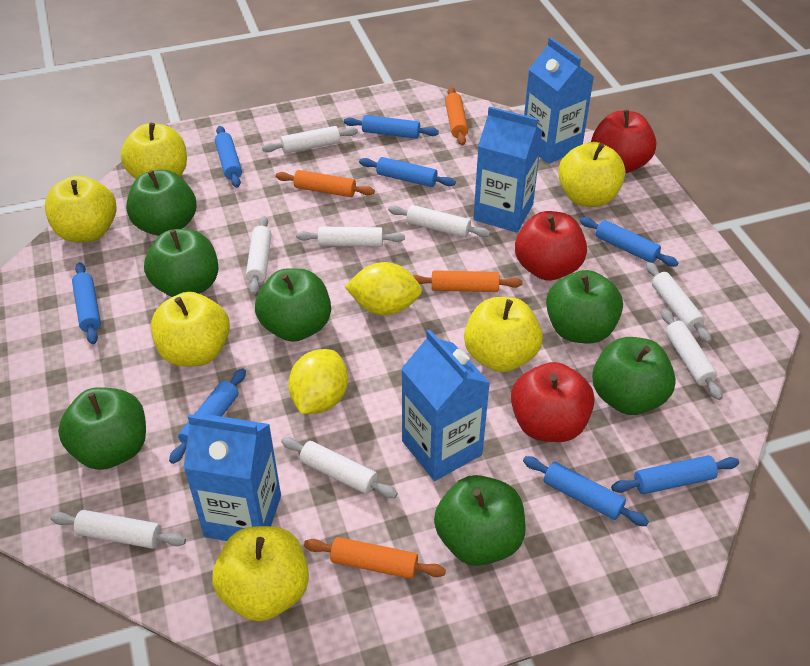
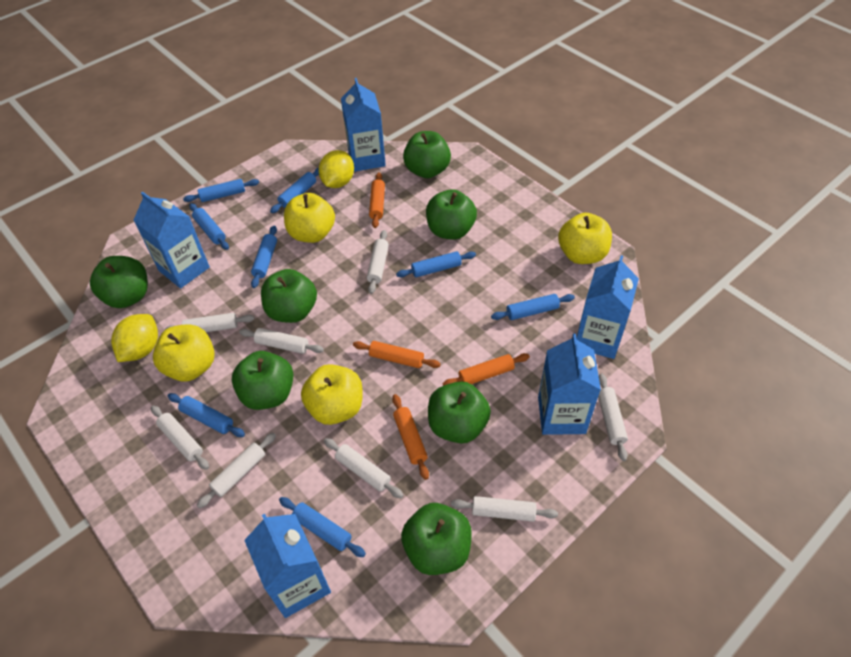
blue carton: 4 -> 5
red apple: 3 -> 0
yellow apple: 6 -> 4

